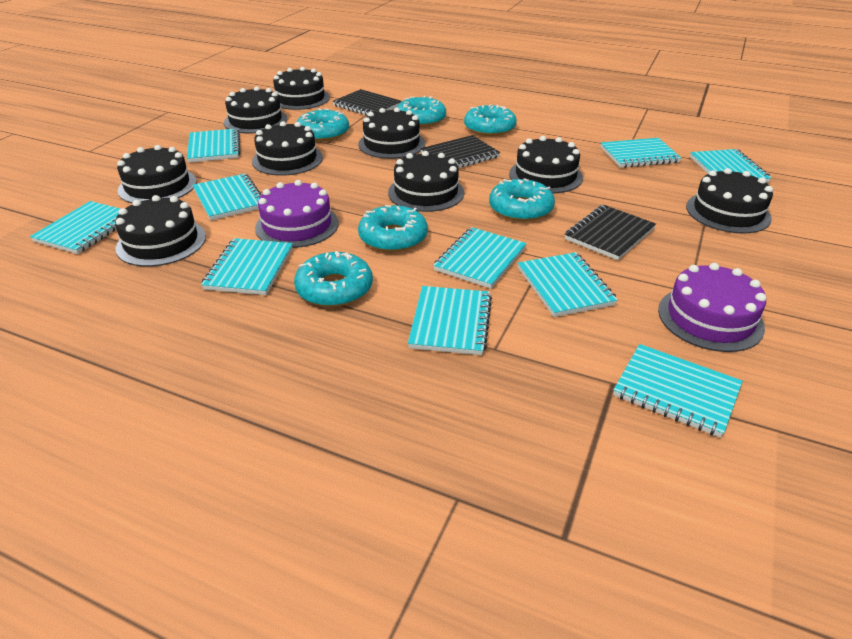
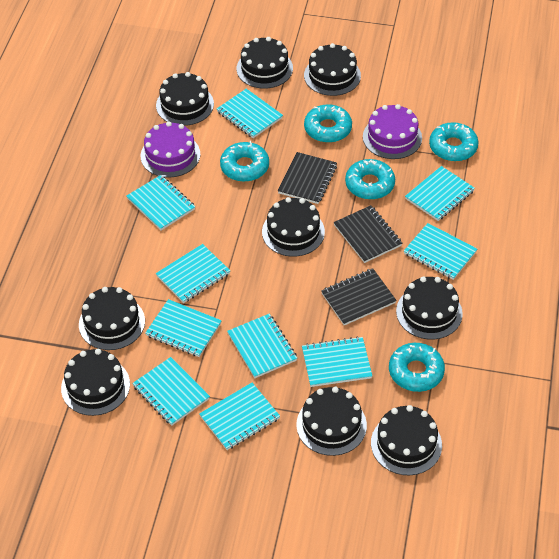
turquoise donut: 6 -> 5

